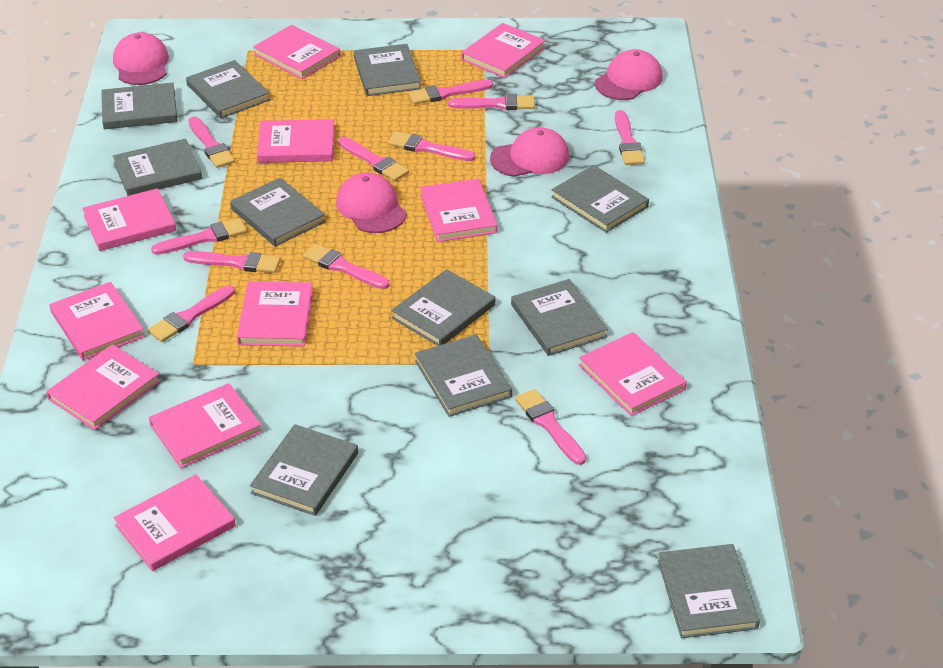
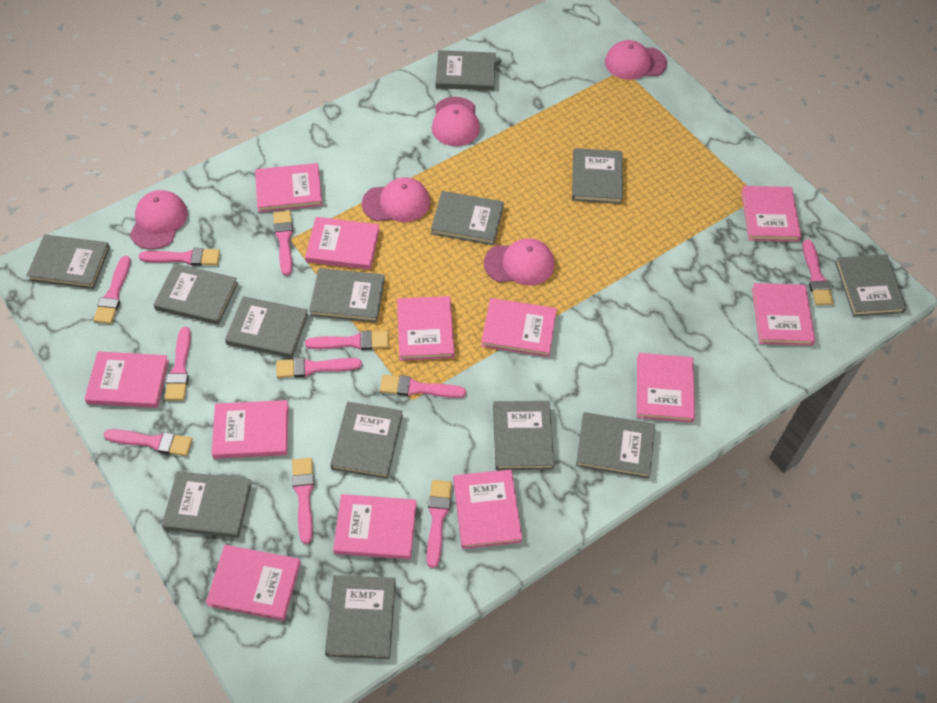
grey book: 11 -> 13
pink book: 11 -> 12
pink cap: 4 -> 5

